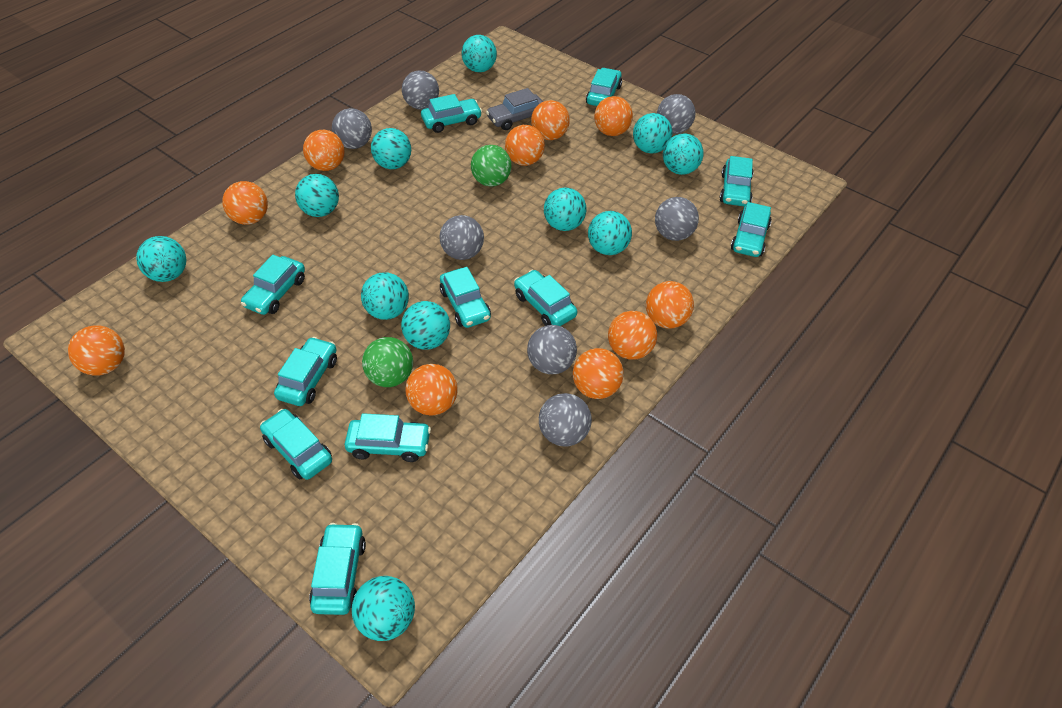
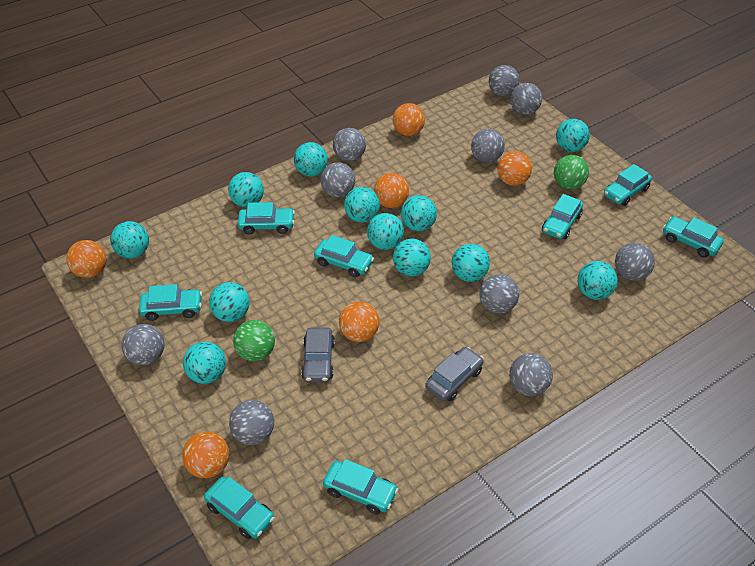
grey ball: 7 -> 10
grey car: 1 -> 2
orange ball: 10 -> 6
turquoise ball: 11 -> 12
turquoise car: 11 -> 8

